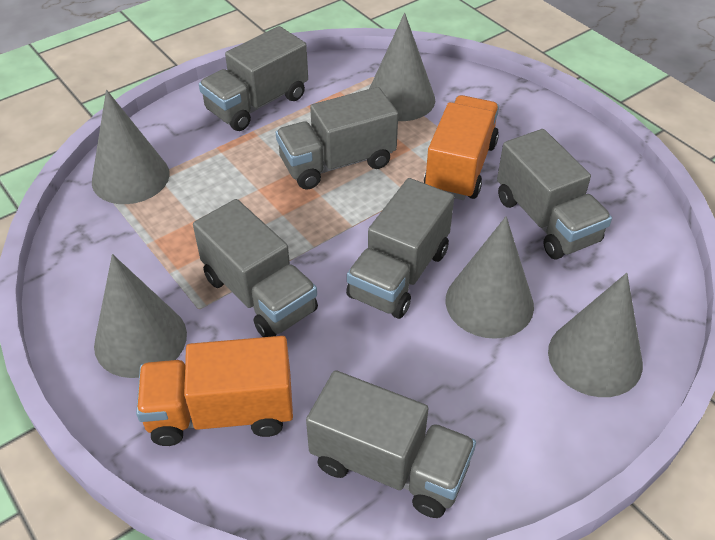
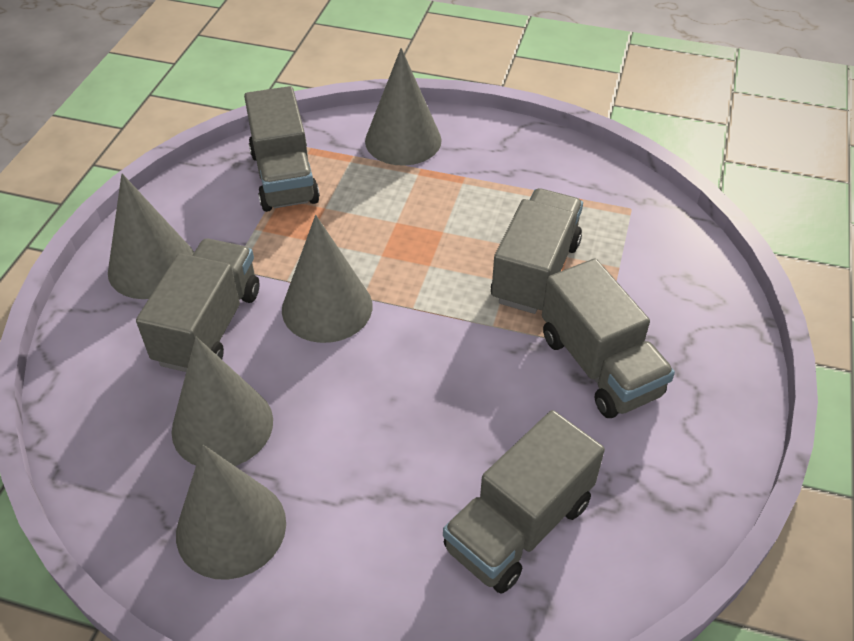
grey truck: 6 -> 5
orange truck: 2 -> 0

